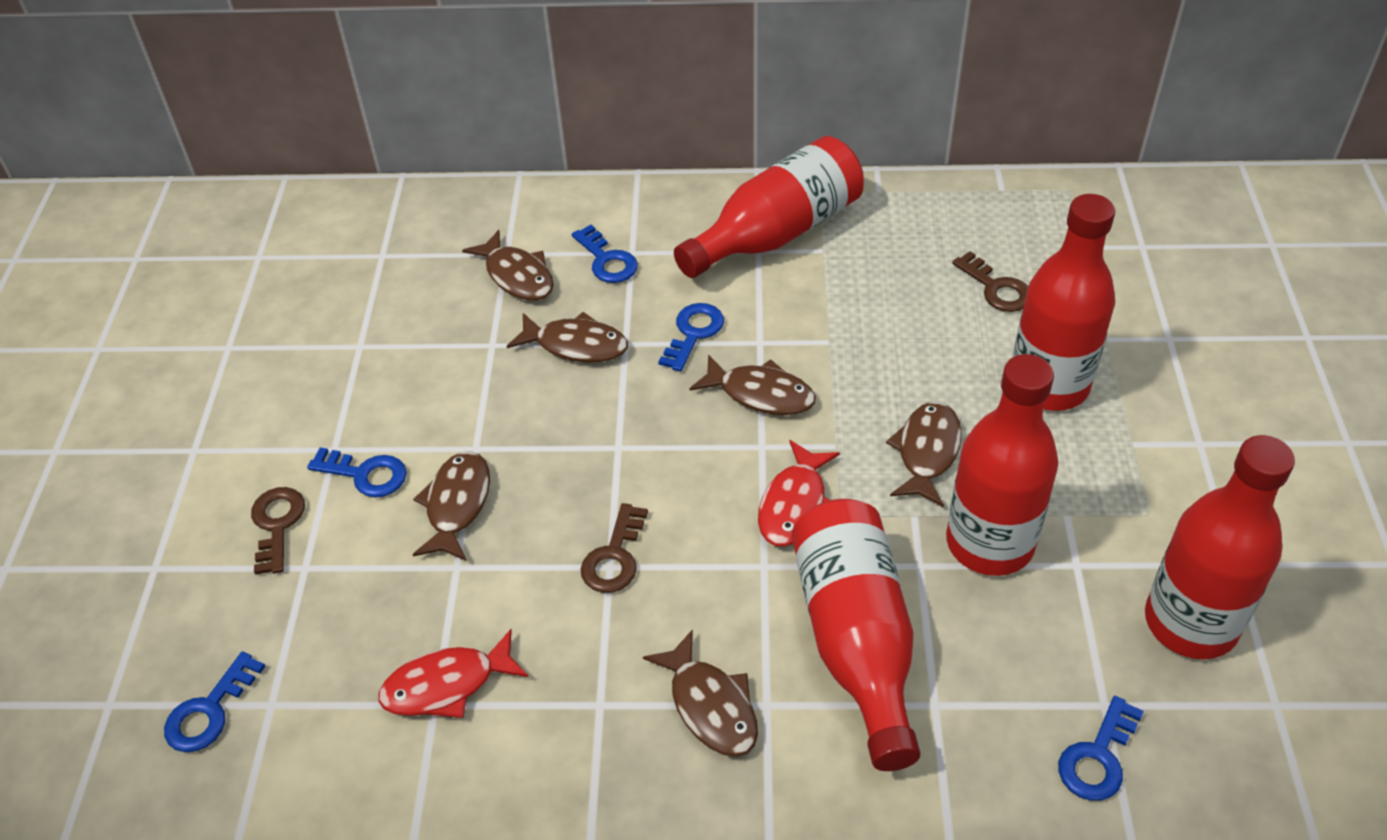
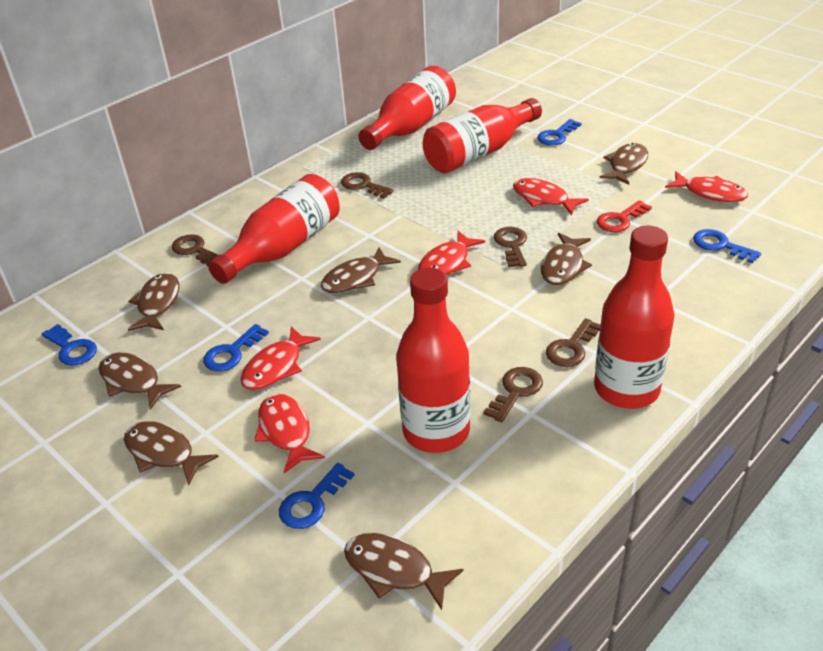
brown fish: 6 -> 7
brown key: 3 -> 5
red fish: 2 -> 5
red key: 0 -> 1

